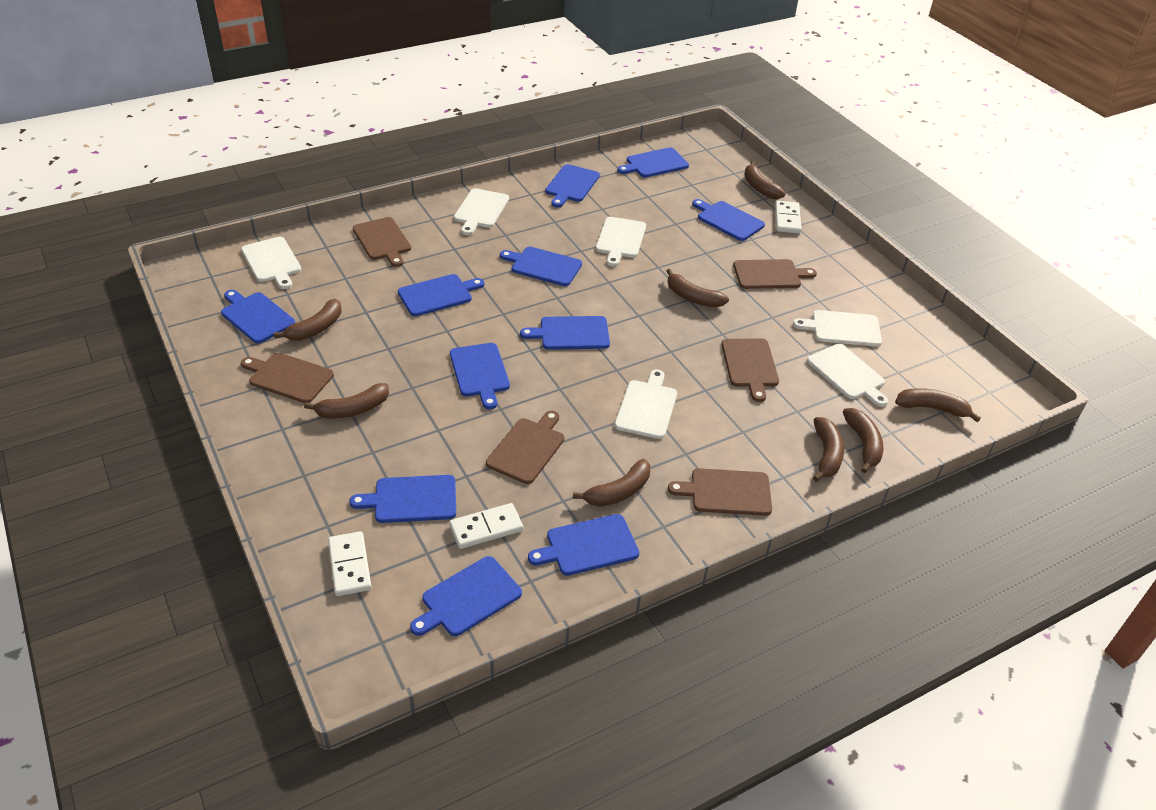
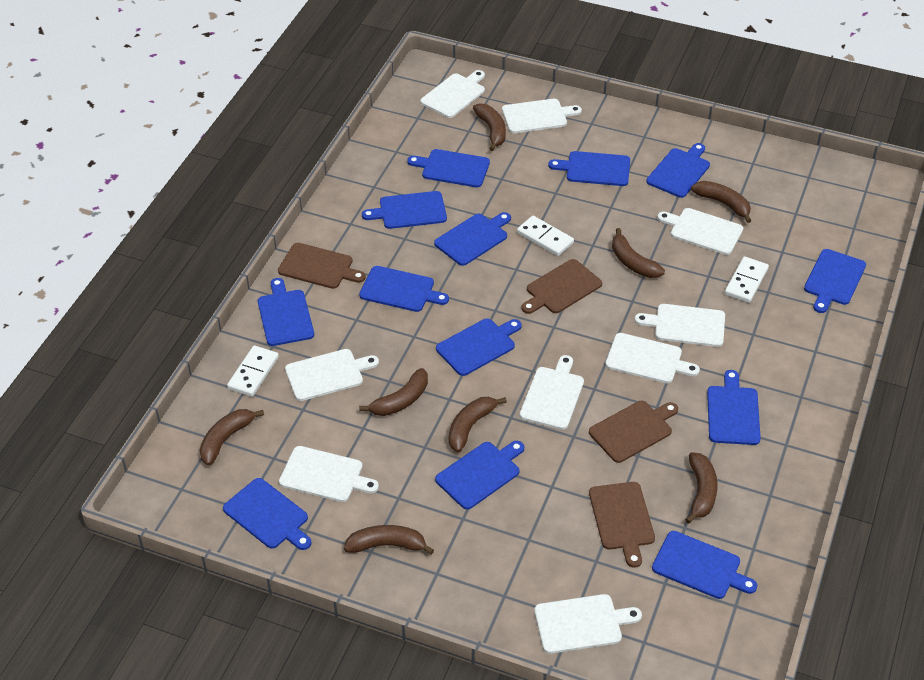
blue cutting board: 11 -> 13
brown cutting board: 6 -> 4
white cutting board: 6 -> 9

